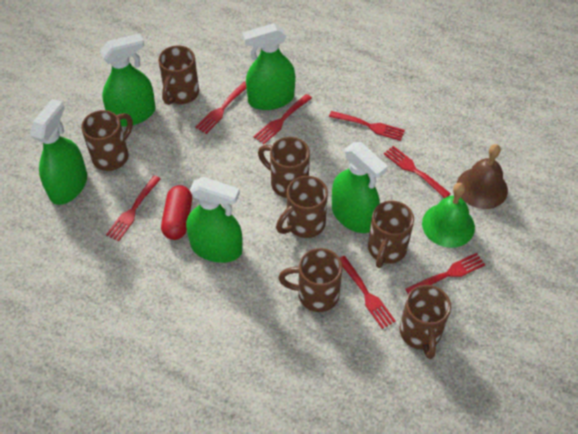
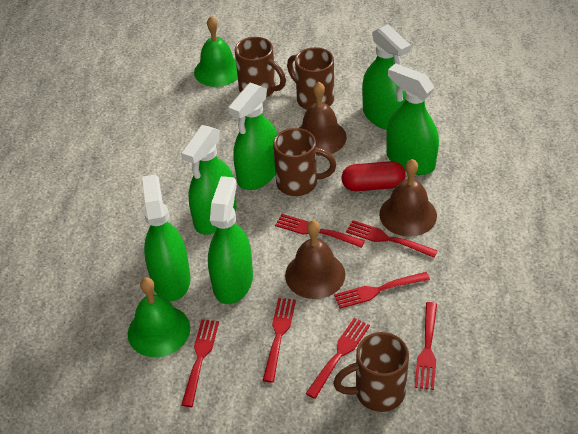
brown bell: 1 -> 3
brown mug: 7 -> 4
green bell: 1 -> 2
green spray bottle: 5 -> 6

